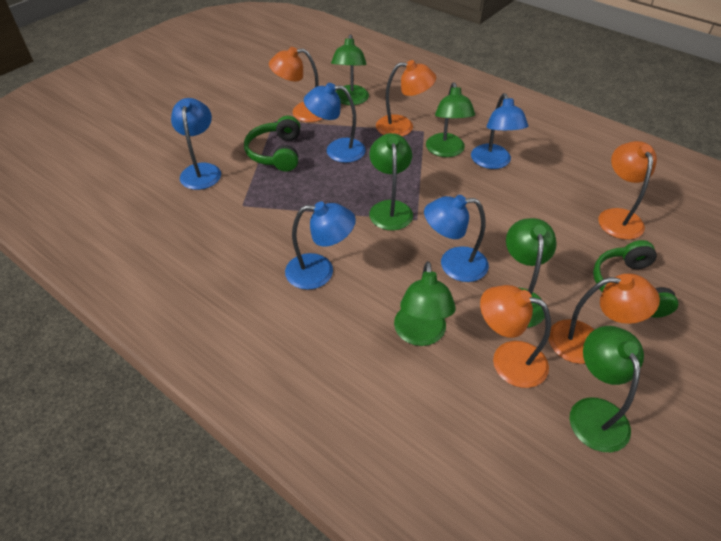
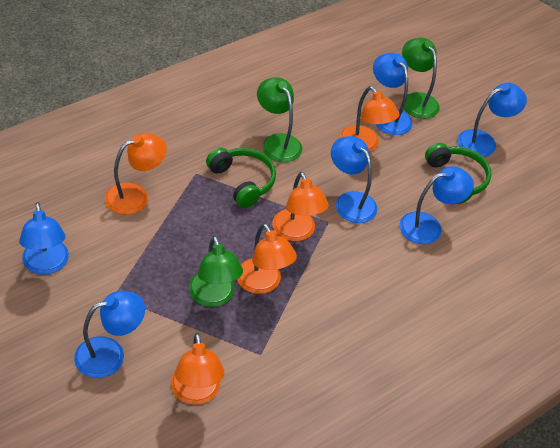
blue lamp: 5 -> 6
green lamp: 6 -> 3

